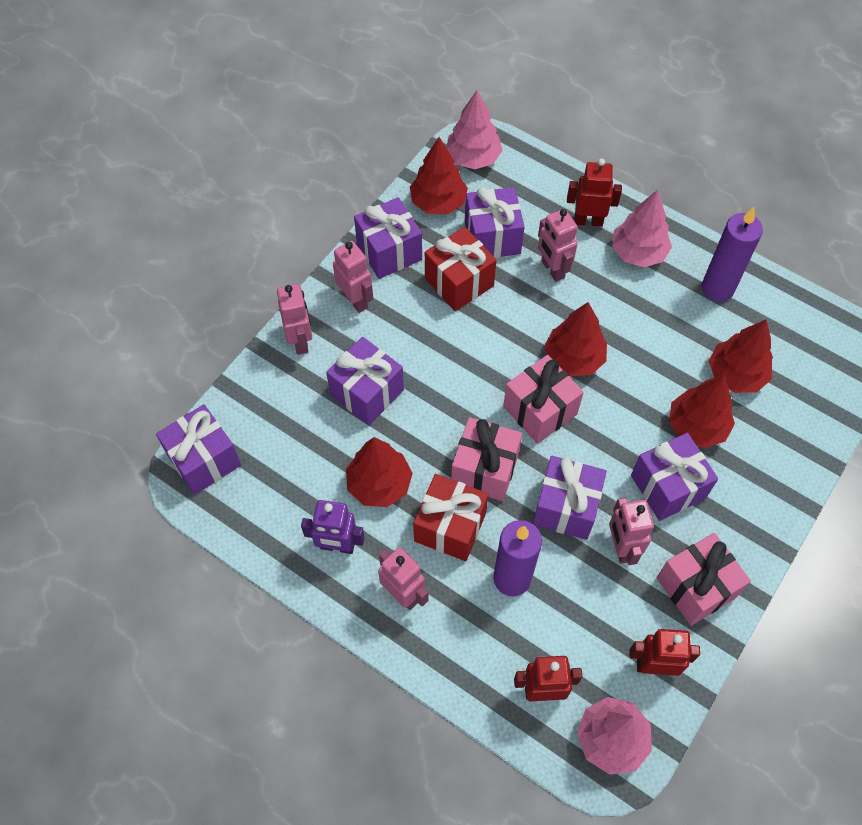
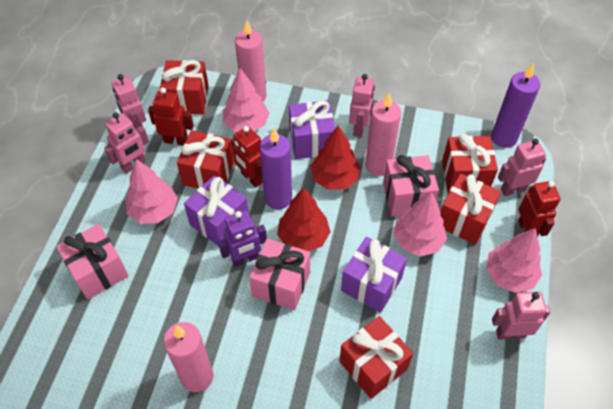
pink candle: 0 -> 3
pink tree: 3 -> 4
purple gift: 6 -> 3
red gift: 2 -> 5
red tree: 5 -> 2

